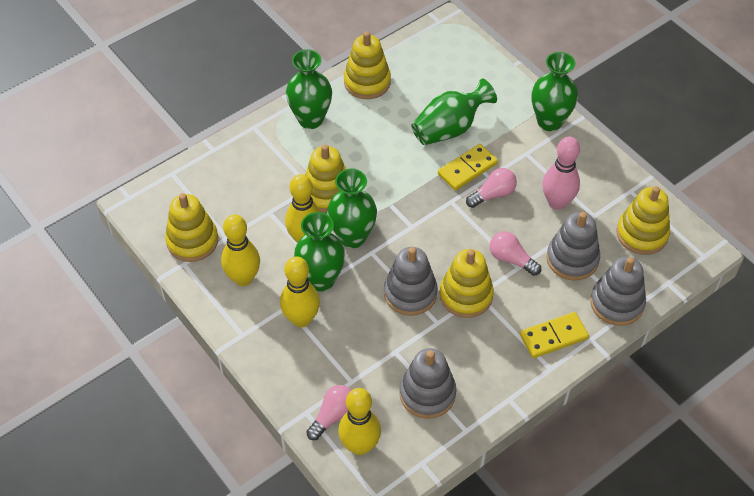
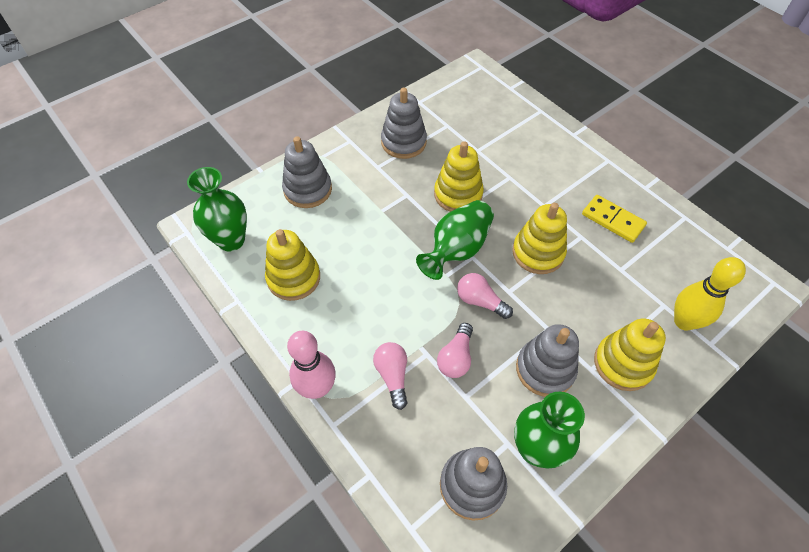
green vase: 5 -> 3
yellow bowling pin: 4 -> 1
yellow domino: 2 -> 1
yellow stacking toy: 5 -> 4

